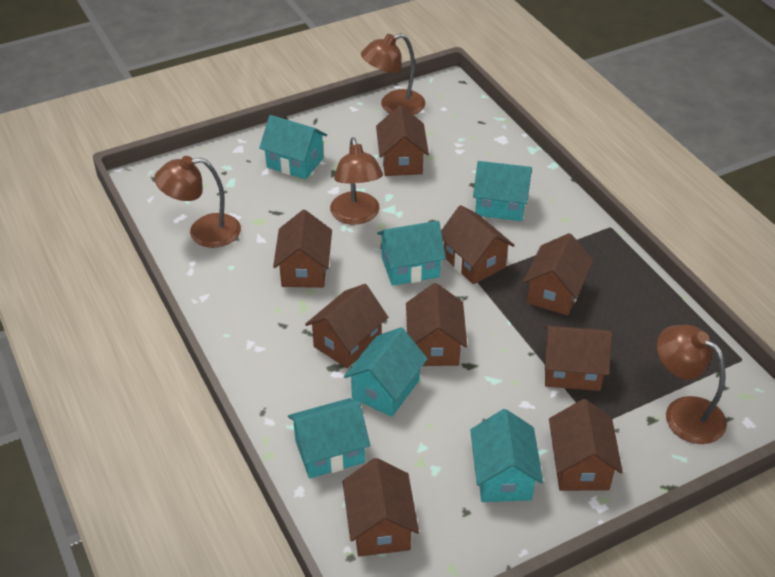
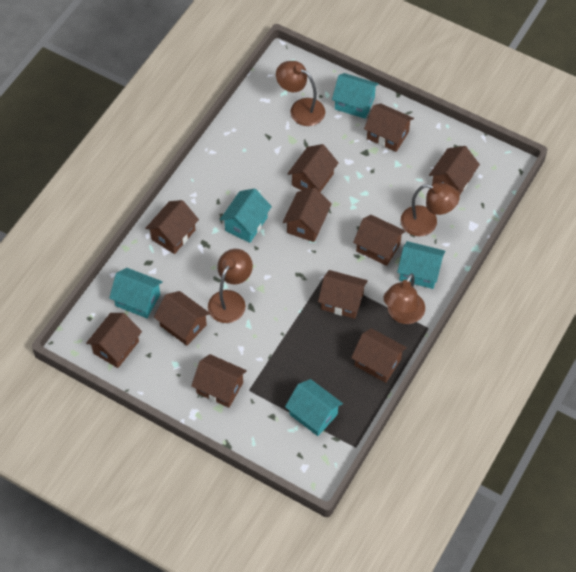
brown house: 9 -> 11
turquoise house: 6 -> 5

